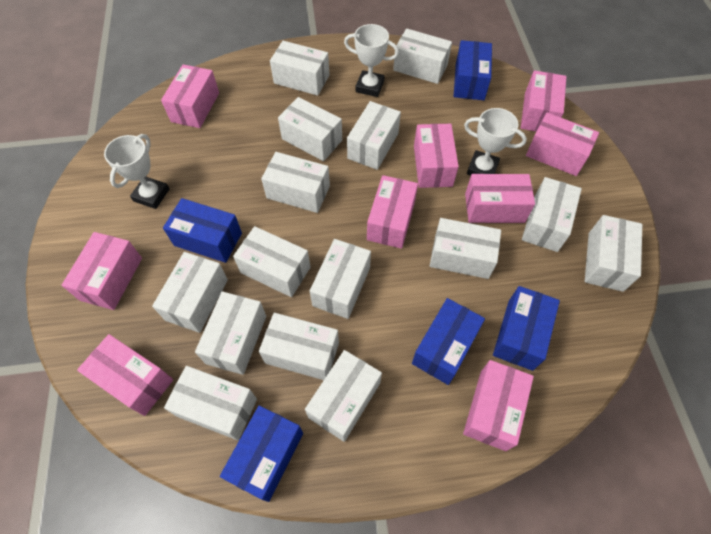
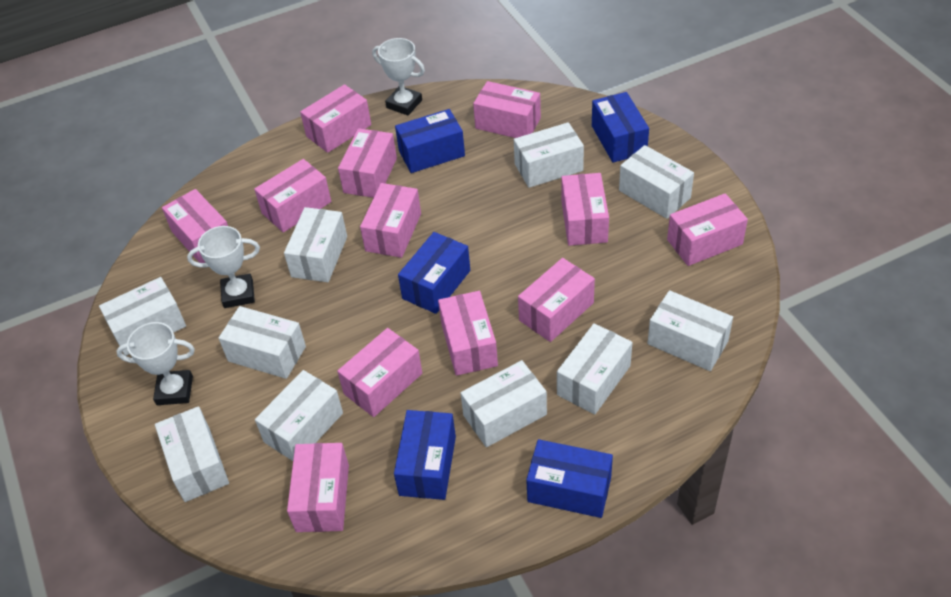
pink box: 9 -> 12
white box: 15 -> 10

